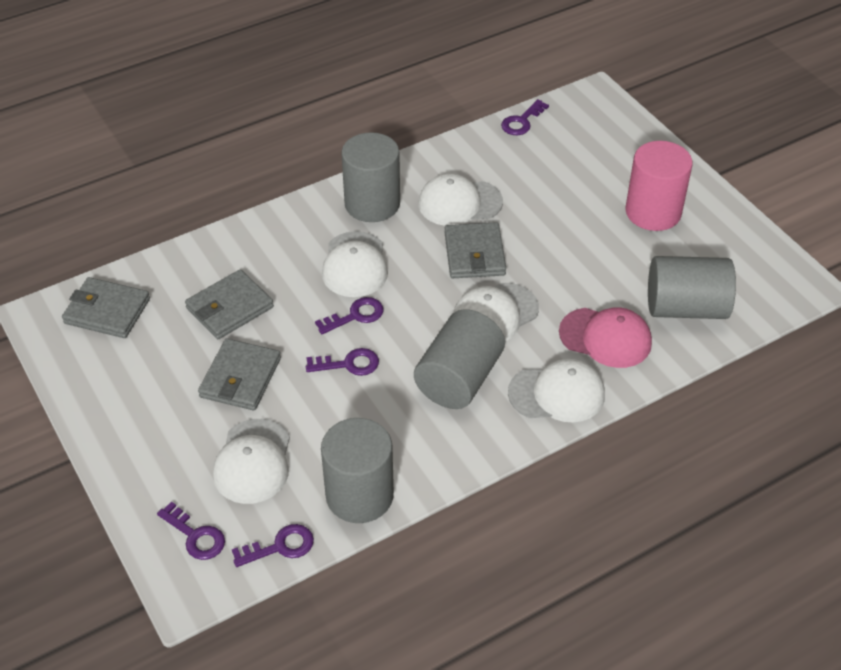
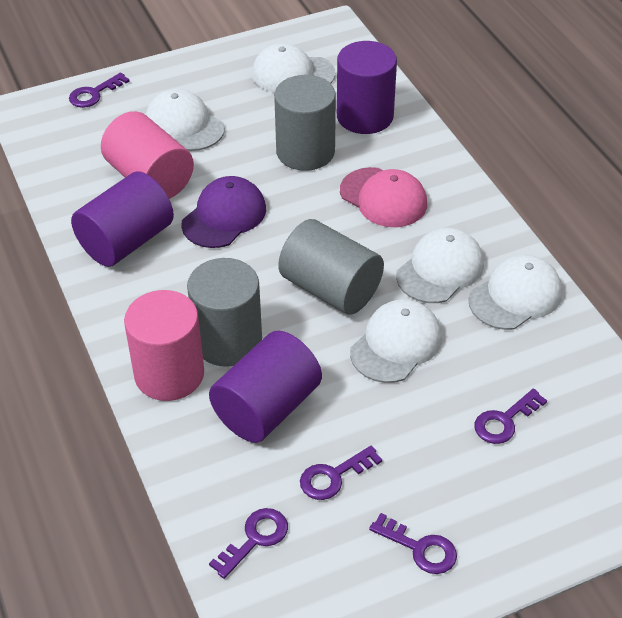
grey cylinder: 4 -> 3
grey wallet: 4 -> 0
pink cylinder: 1 -> 2
purple cap: 0 -> 1
purple cylinder: 0 -> 3

